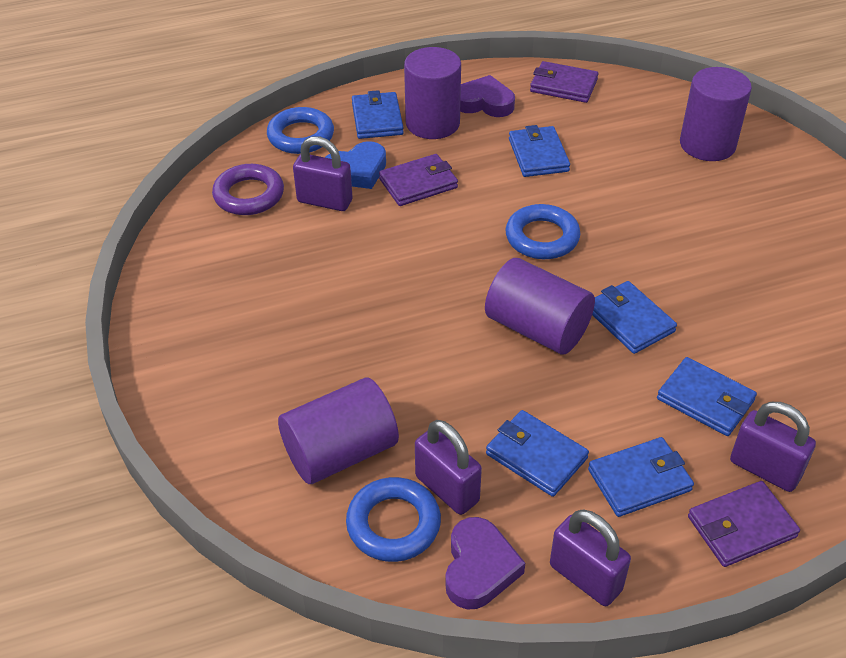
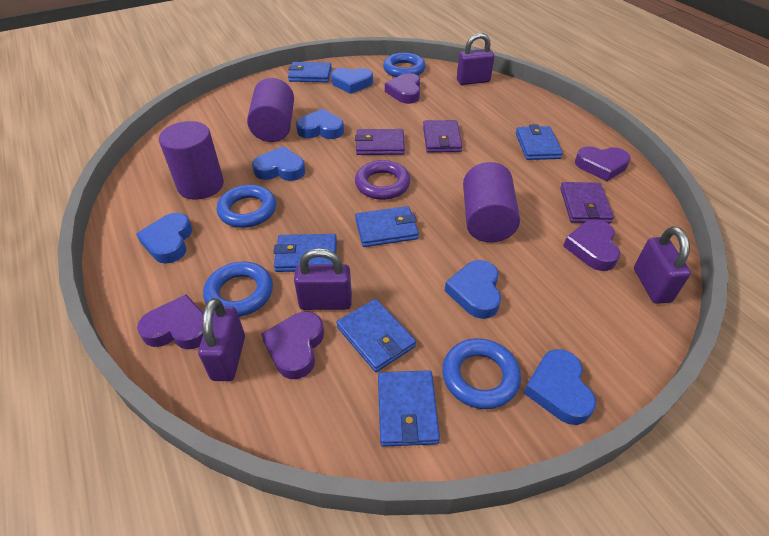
blue heart: 1 -> 6
blue ring: 3 -> 4
purple cylinder: 4 -> 3
purple heart: 2 -> 5

